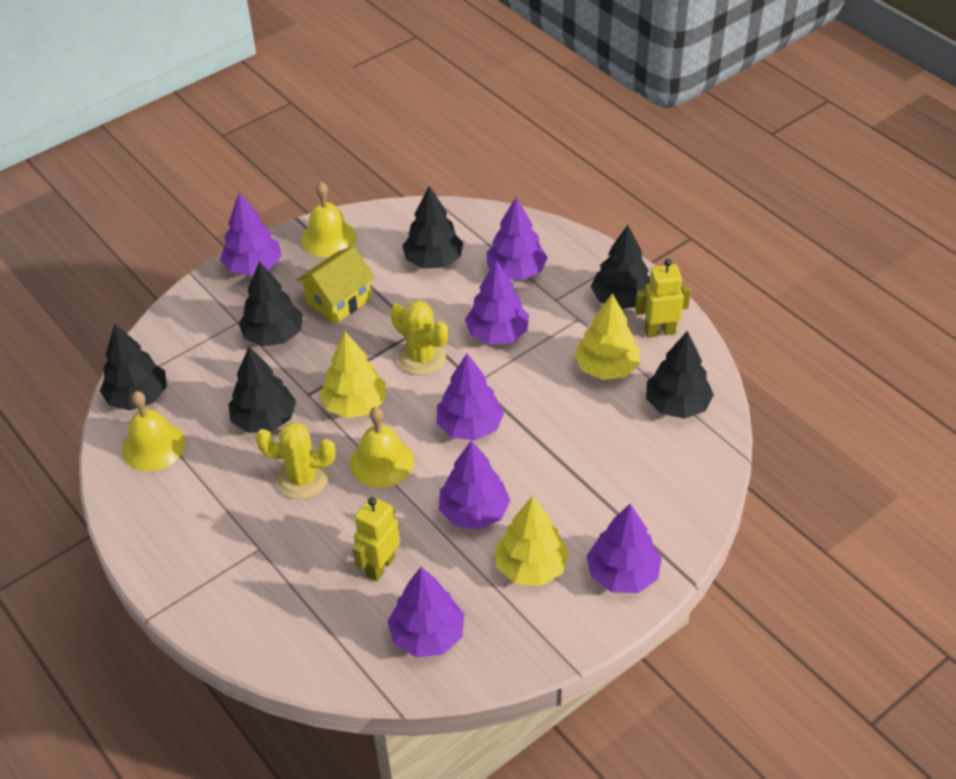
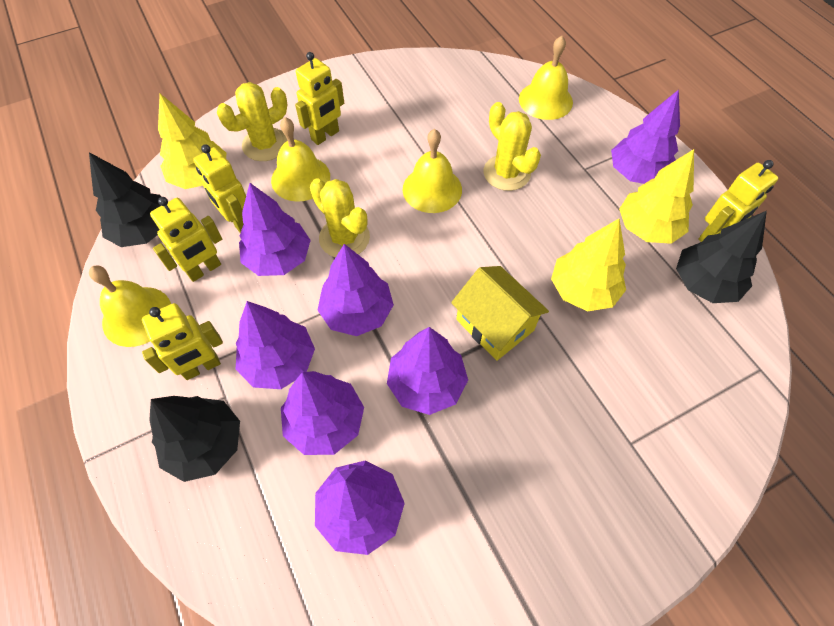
black tree: 6 -> 3
yellow bell: 3 -> 4
yellow cactus: 2 -> 3
yellow robot: 2 -> 5

